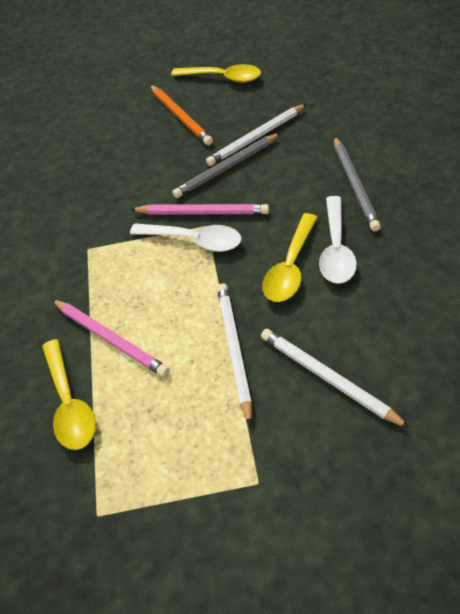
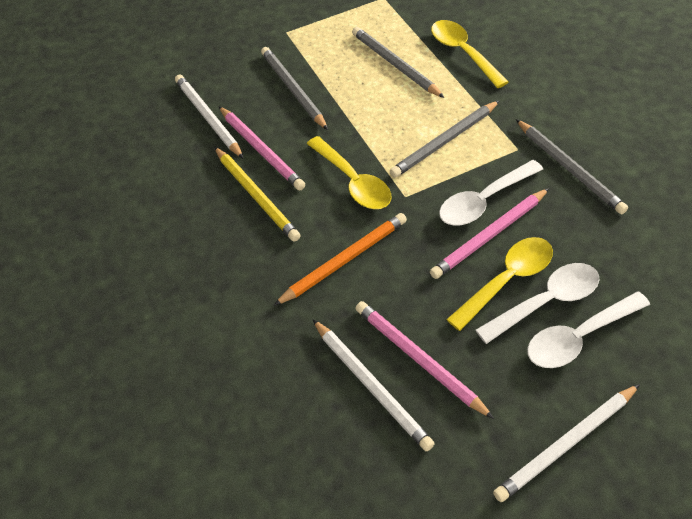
grey pencil: 2 -> 4
pink pencil: 2 -> 3
white spoon: 2 -> 3
yellow pencil: 0 -> 1

